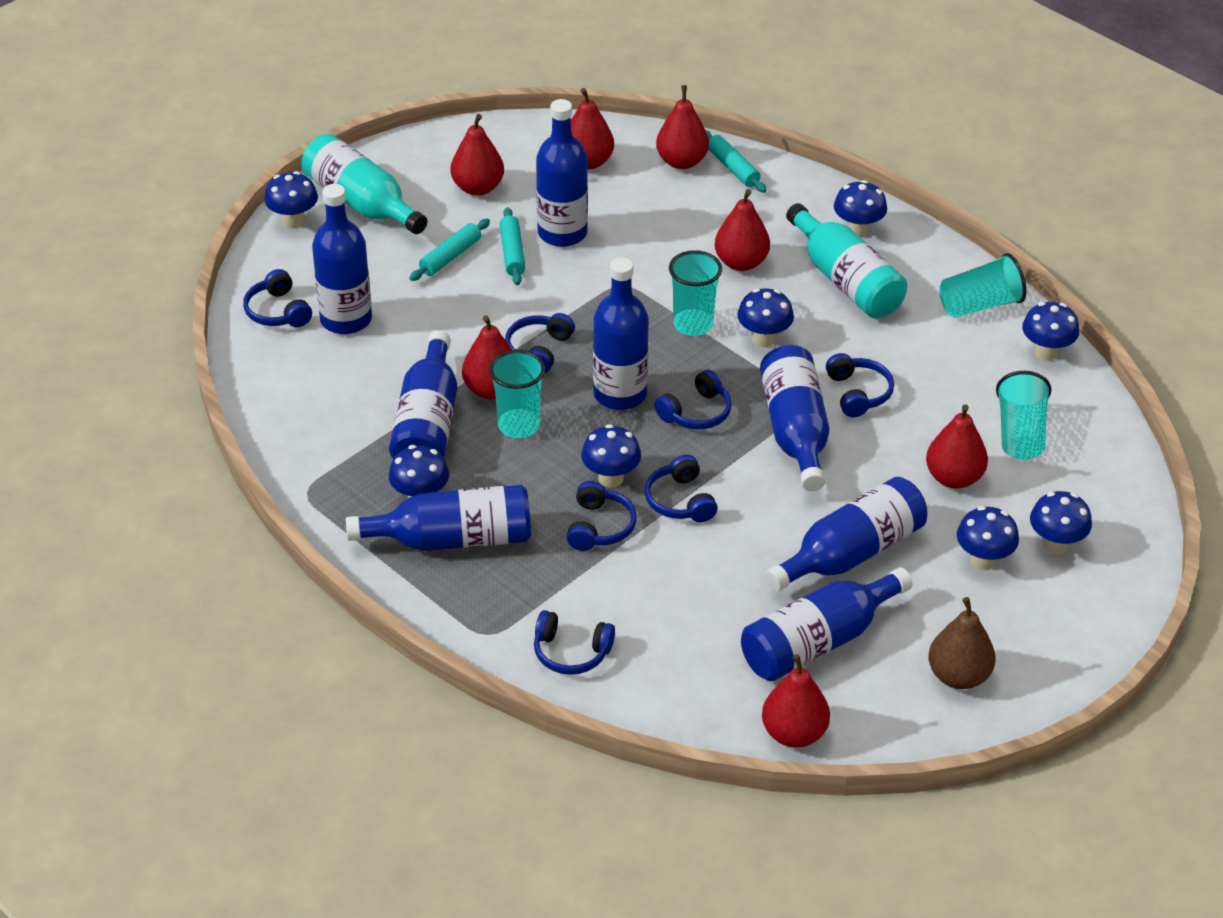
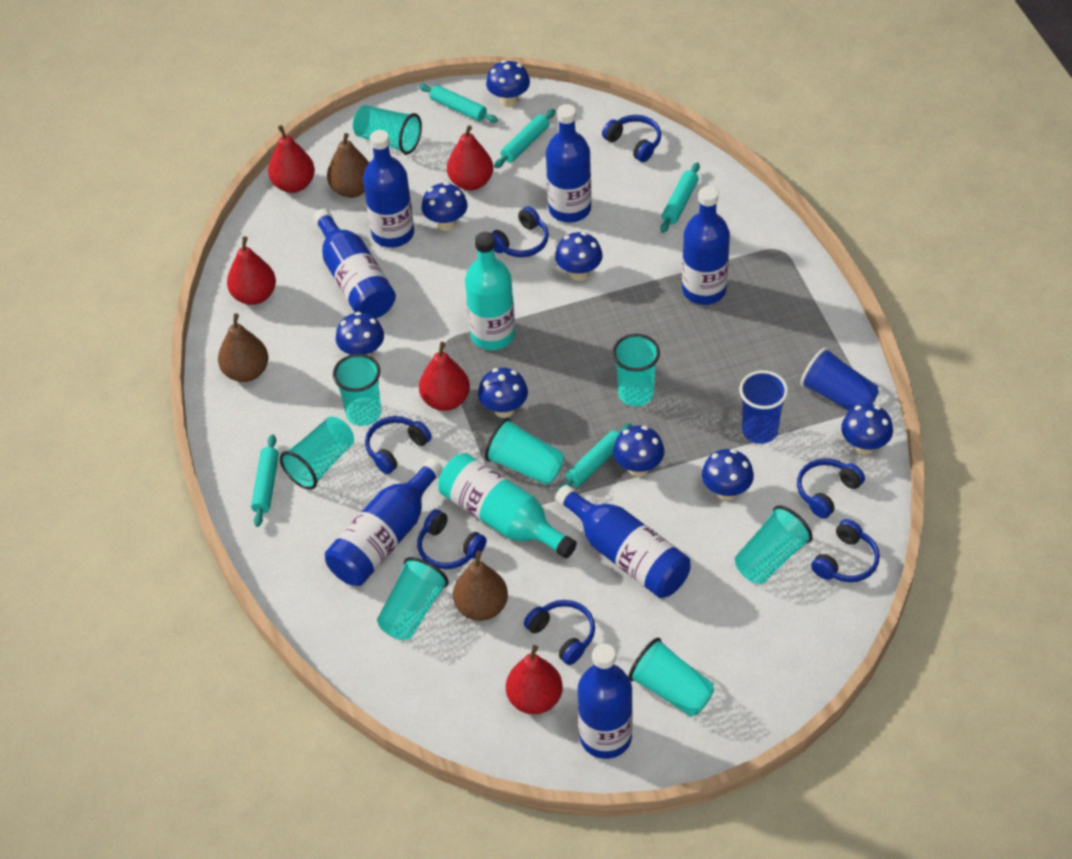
blue bottle: 8 -> 7
blue cup: 0 -> 2
brown pear: 1 -> 3
red pear: 7 -> 5
turquoise cup: 4 -> 8
turquoise rolling pin: 3 -> 5

